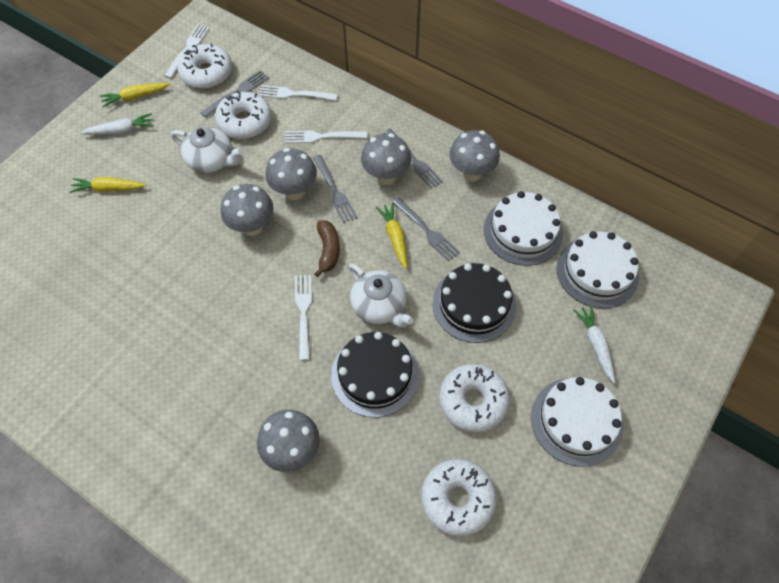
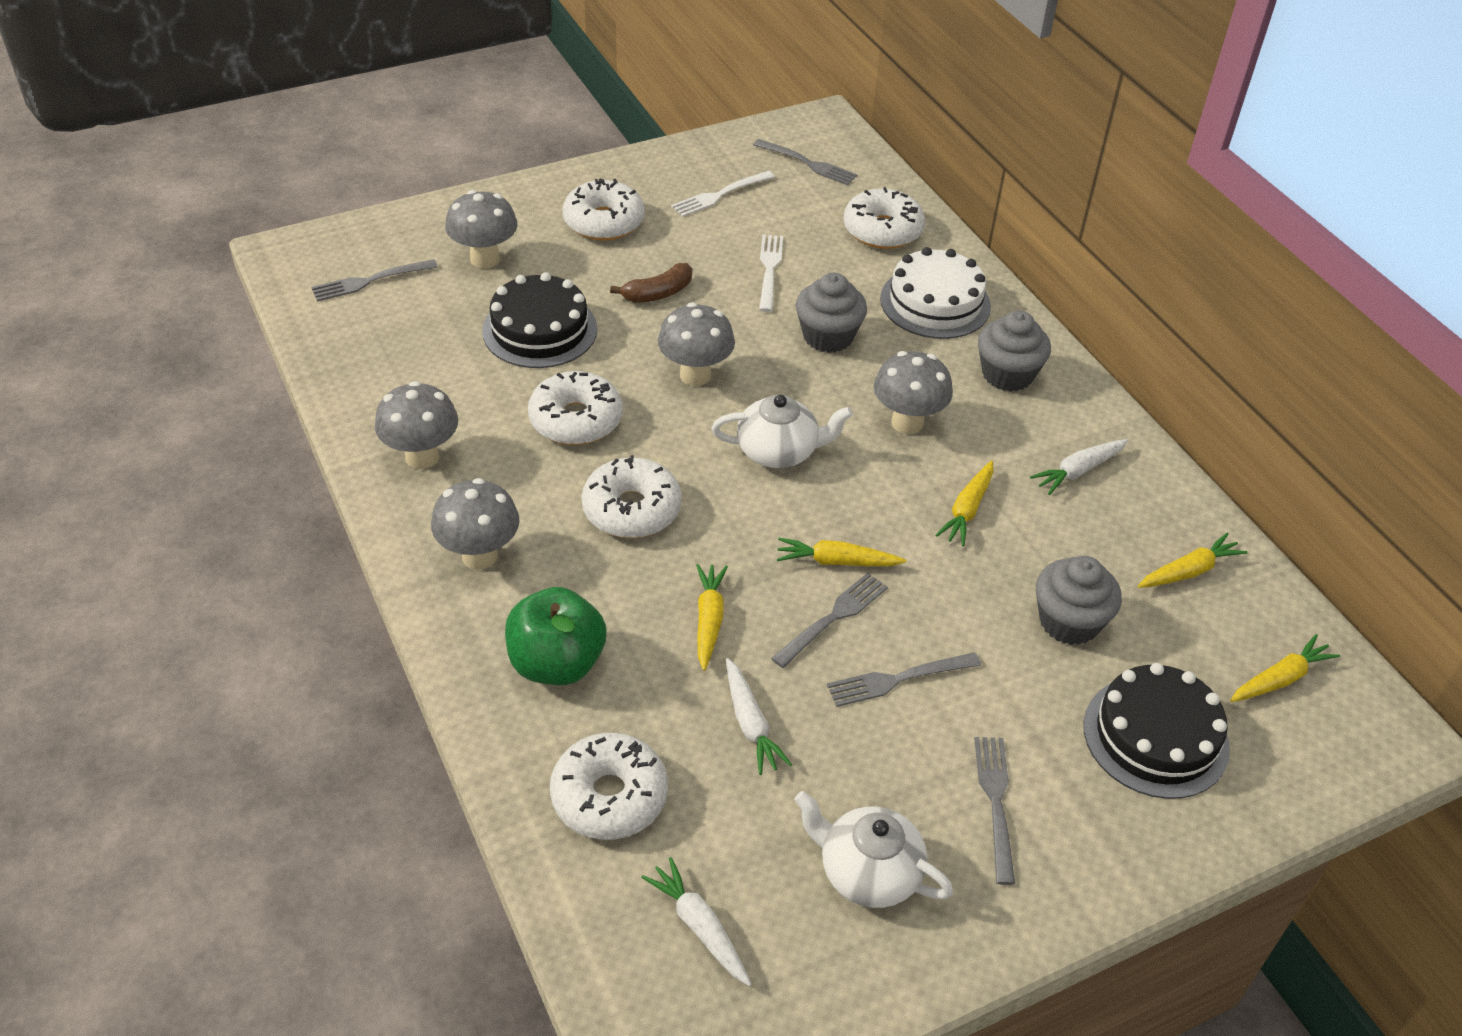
green apple: 0 -> 1
grey cupcake: 0 -> 3
grey fork: 4 -> 5
white cake: 3 -> 1
white carrot: 2 -> 3
white donut: 4 -> 5
white fork: 4 -> 2
yellow carrot: 3 -> 5

